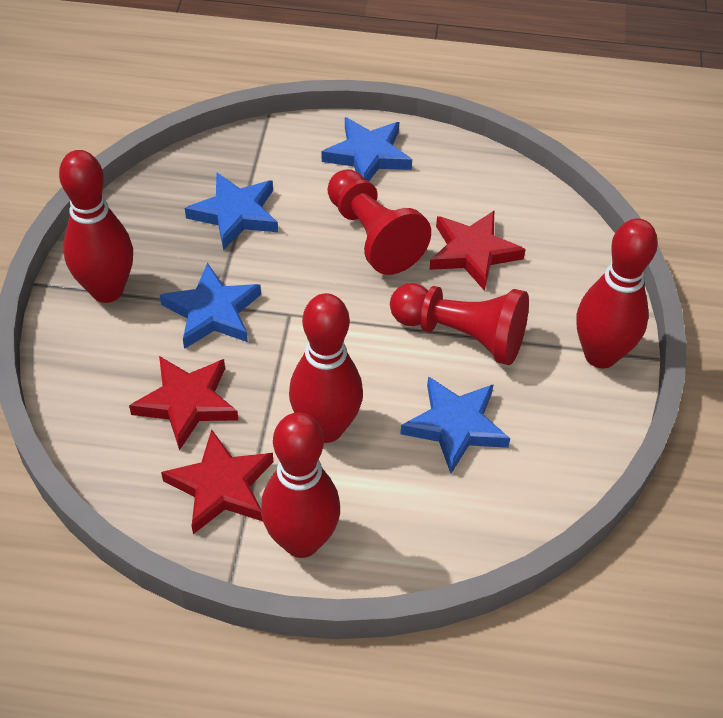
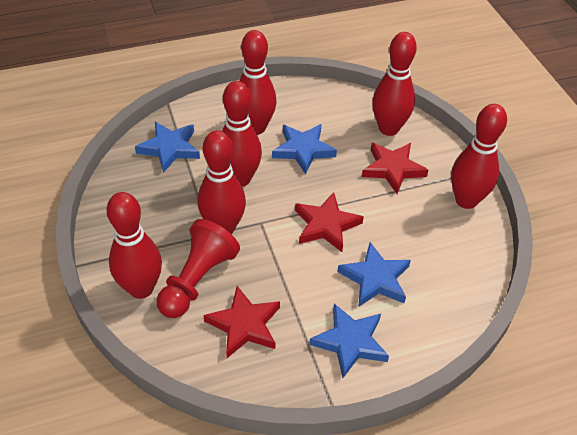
red bowling pin: 4 -> 6
red pawn: 2 -> 1

